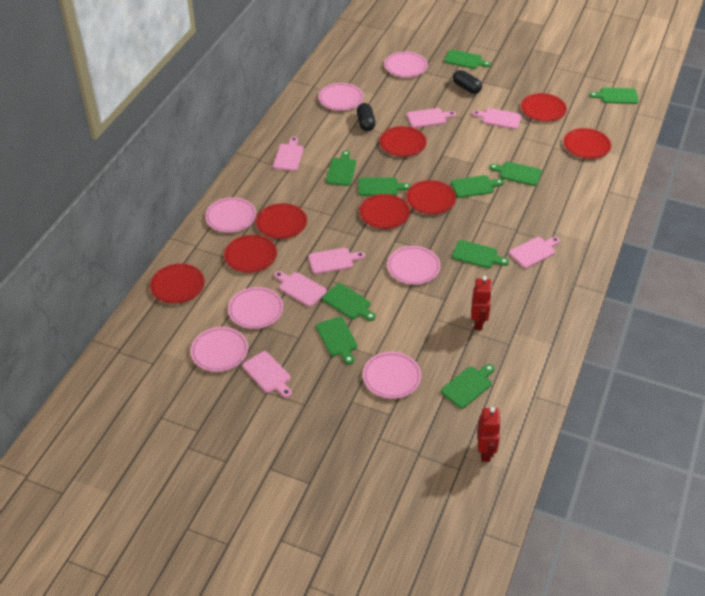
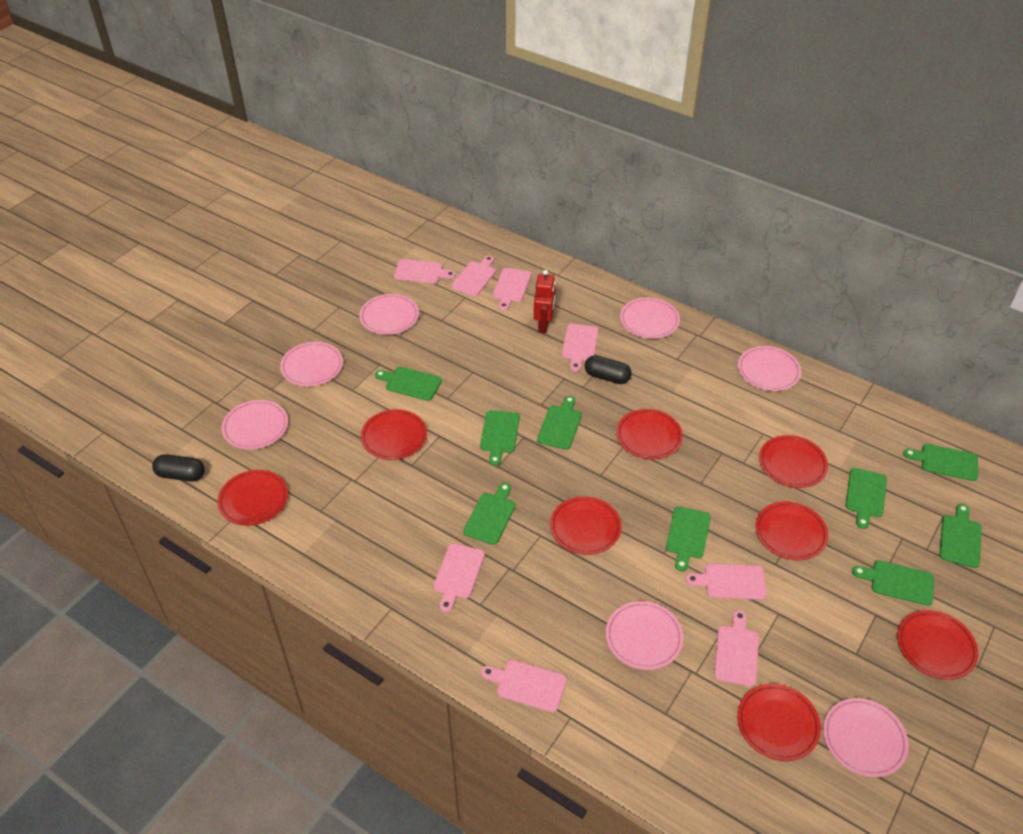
green cutting board: 10 -> 9
pink cutting board: 7 -> 8
red robot: 2 -> 1

